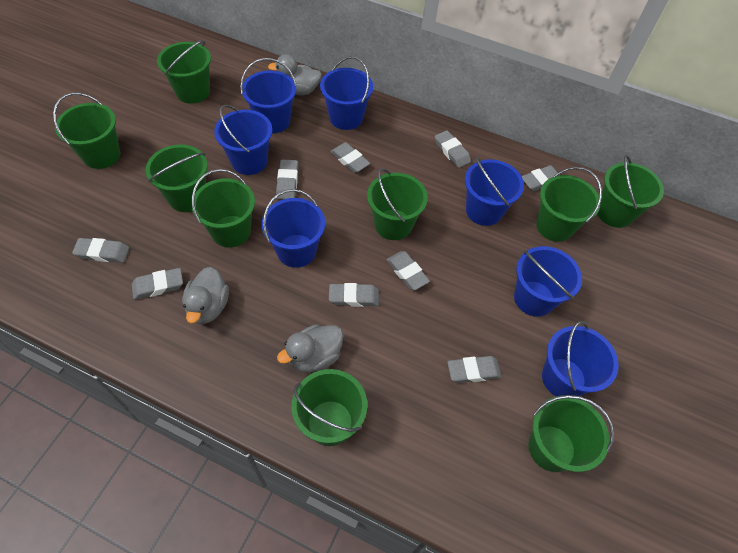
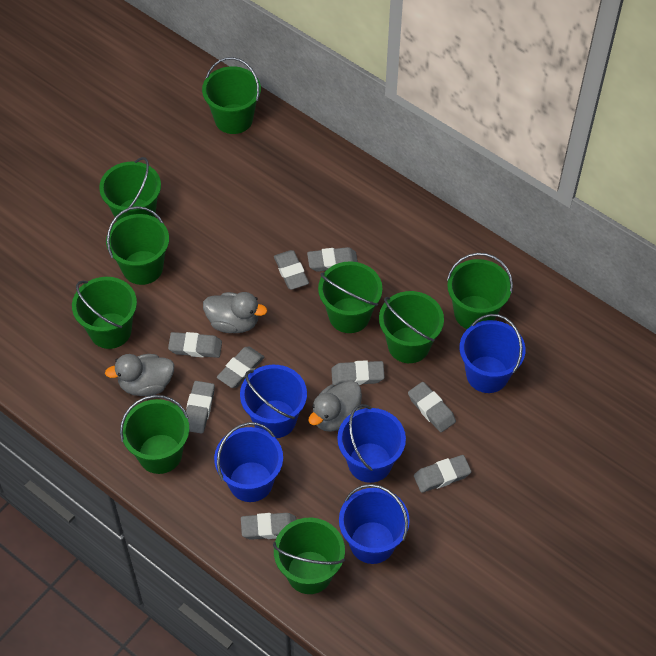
blue bucket: 7 -> 5

